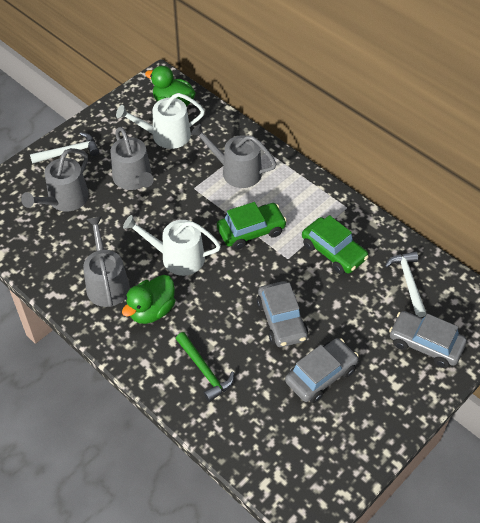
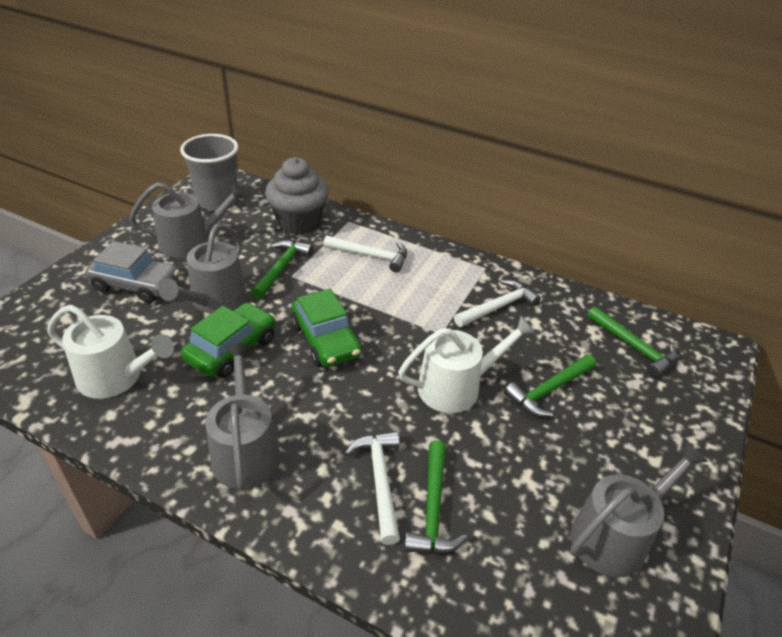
green duck: 2 -> 0
green hammer: 1 -> 4
grey car: 3 -> 1
grey cup: 0 -> 1
grey cupcake: 0 -> 1
white hammer: 2 -> 3

